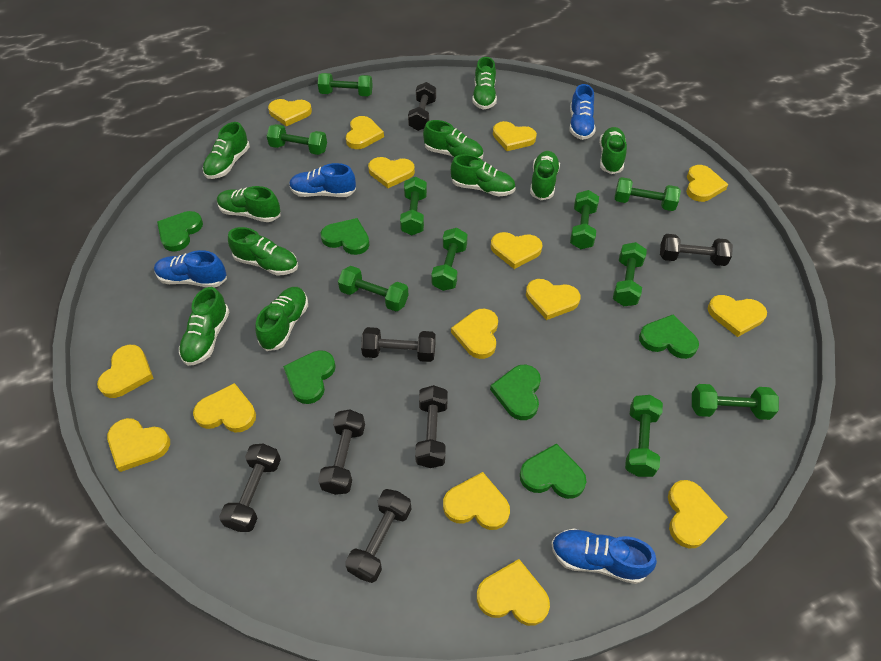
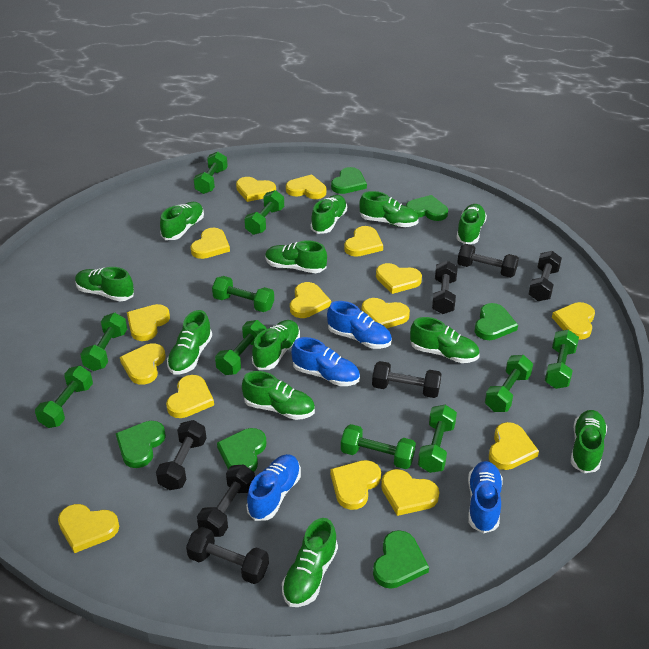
green shoe: 10 -> 12

